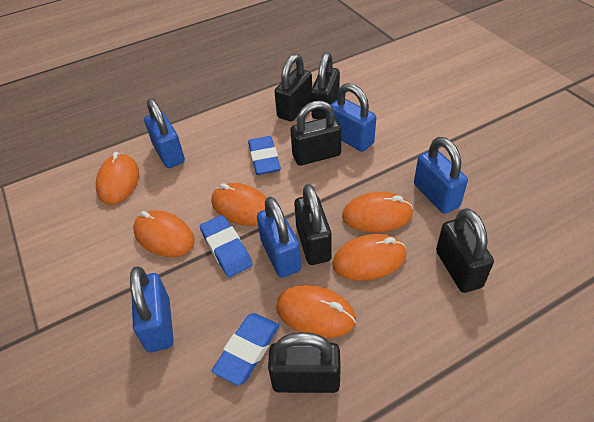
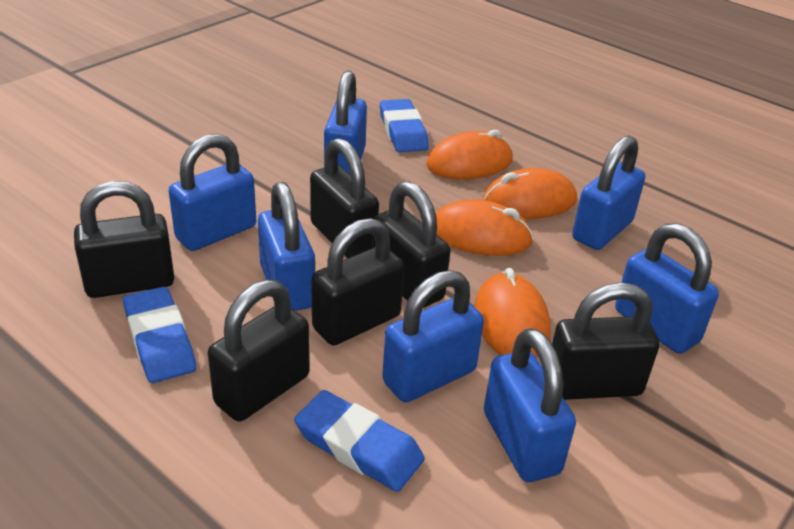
blue padlock: 5 -> 7
orange mouse: 6 -> 4

